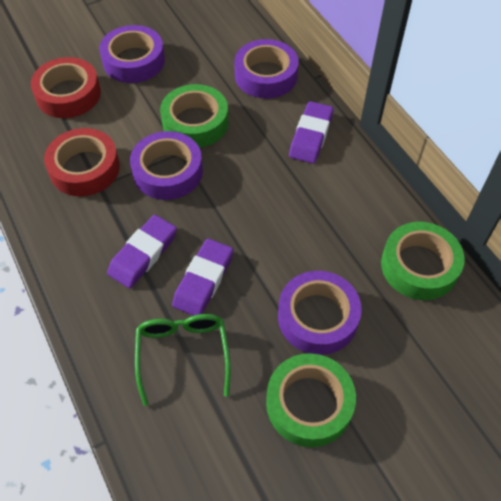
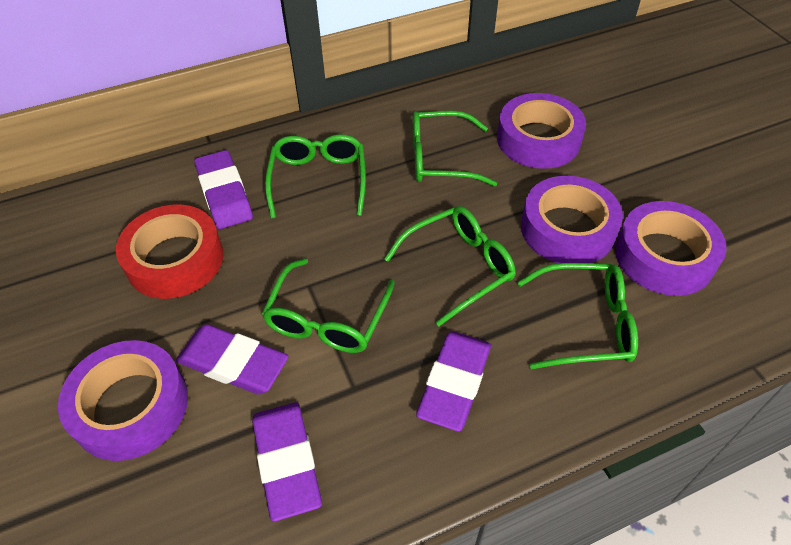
green glasses: 1 -> 5
green tape: 3 -> 0
purple eraser: 3 -> 4
red tape: 2 -> 1

